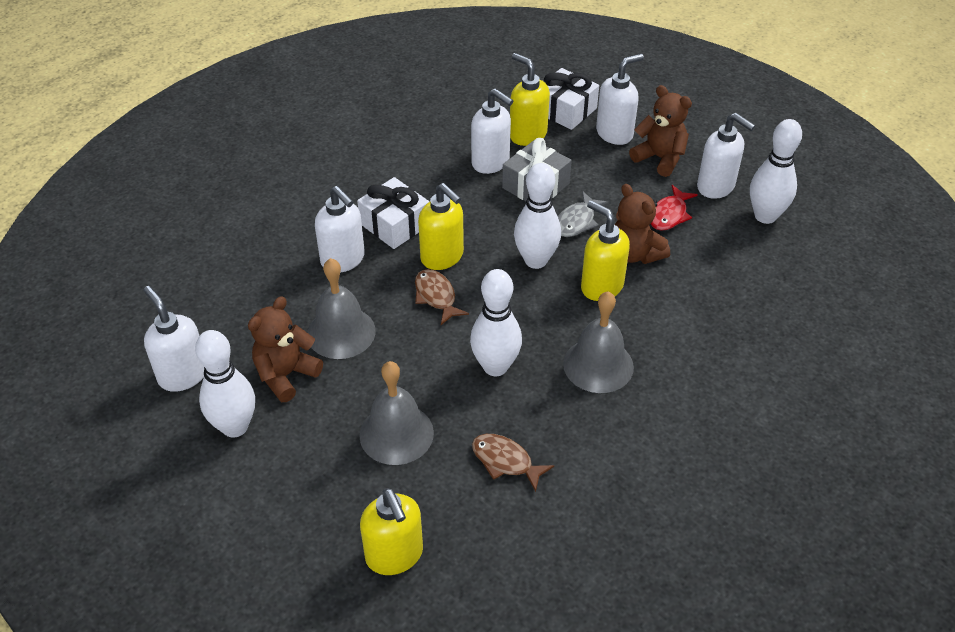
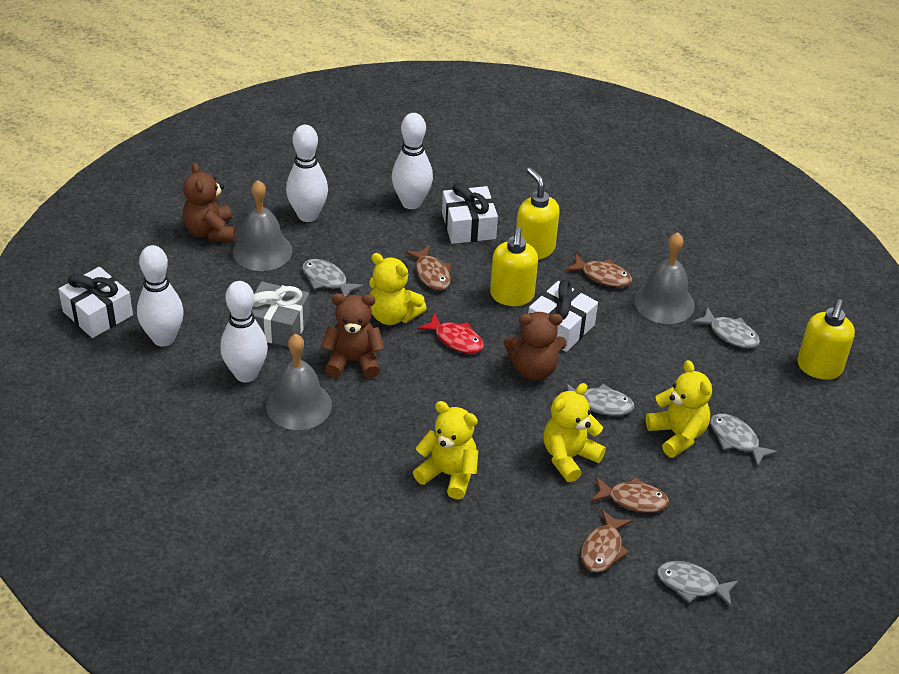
brown fish: 2 -> 4
grey fish: 1 -> 5
white gift: 2 -> 3
white soap dispenser: 5 -> 0
yellow soap dispenser: 4 -> 3
yellow teddy bear: 0 -> 4

